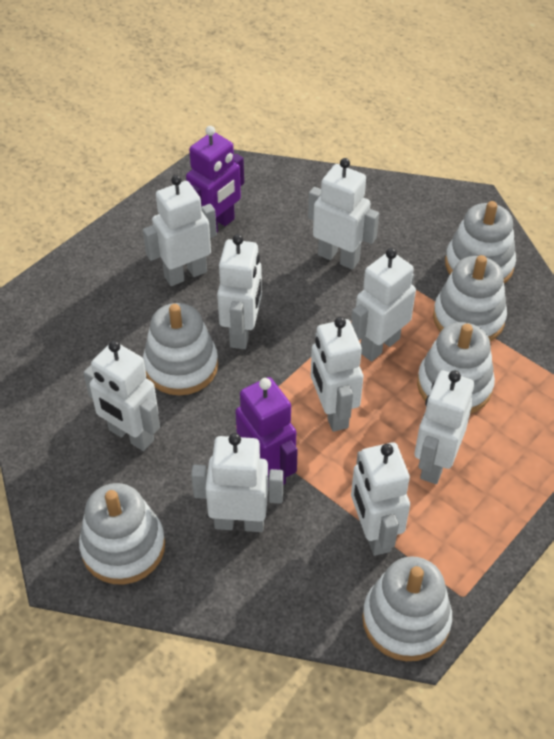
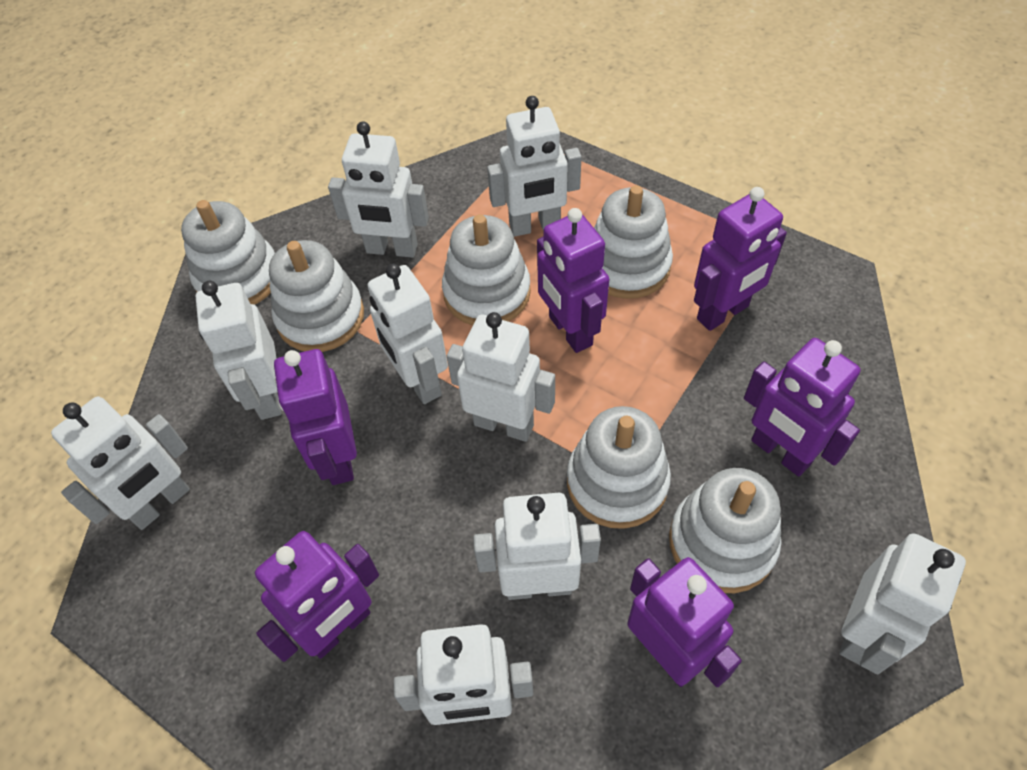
purple robot: 2 -> 6

